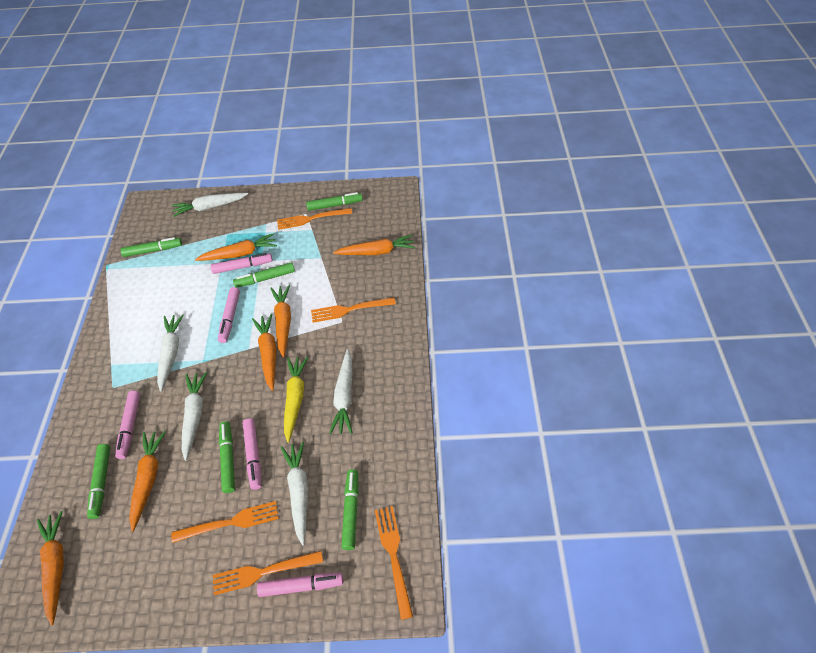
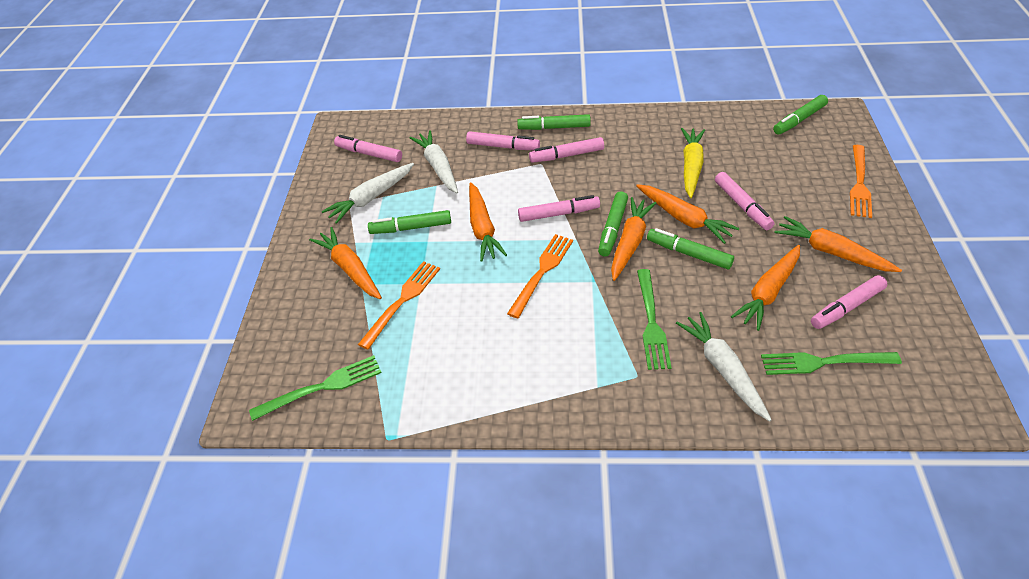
green fork: 0 -> 3
green marker: 6 -> 5
orange fork: 5 -> 3
pink marker: 5 -> 6
white carrot: 5 -> 3

